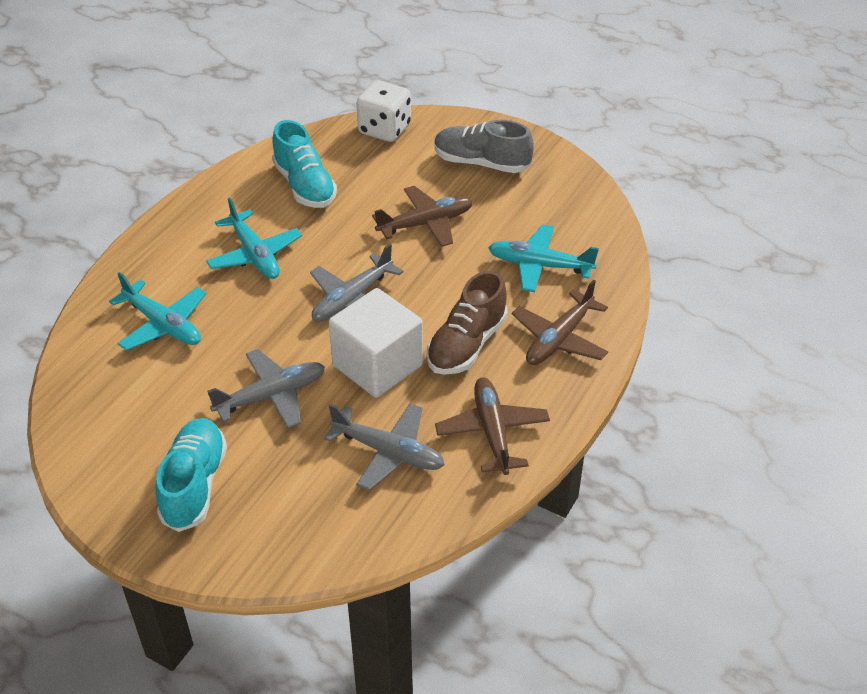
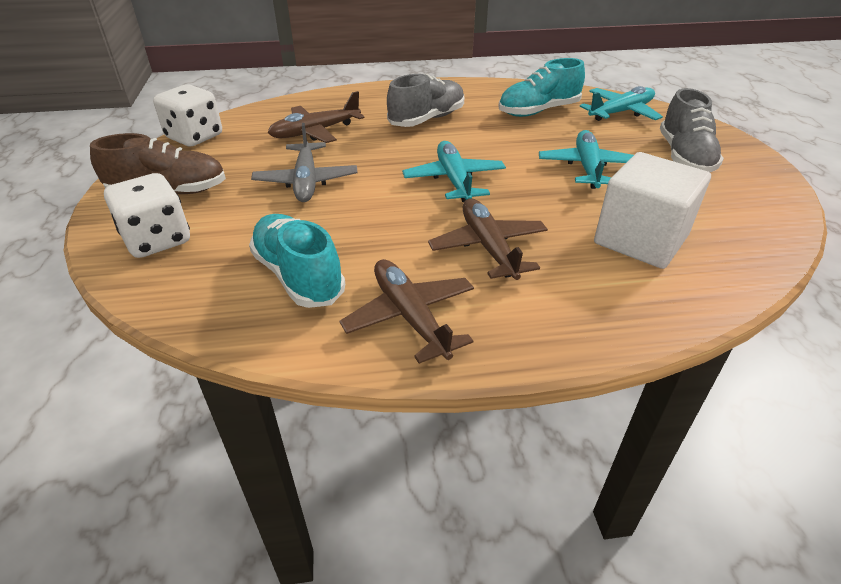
grey plane: 3 -> 1
grey shoe: 1 -> 2
white dice: 1 -> 2

